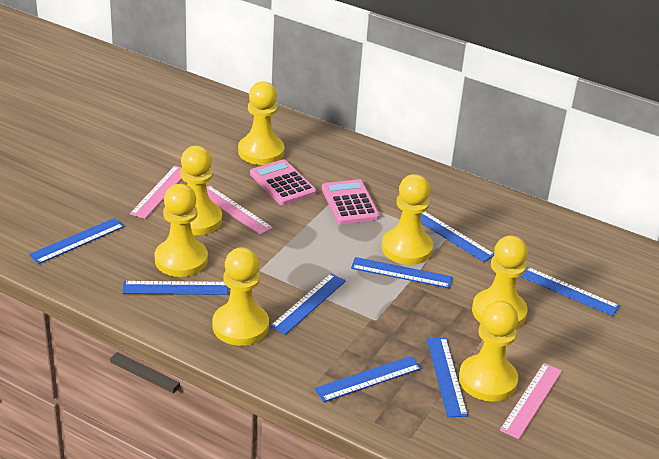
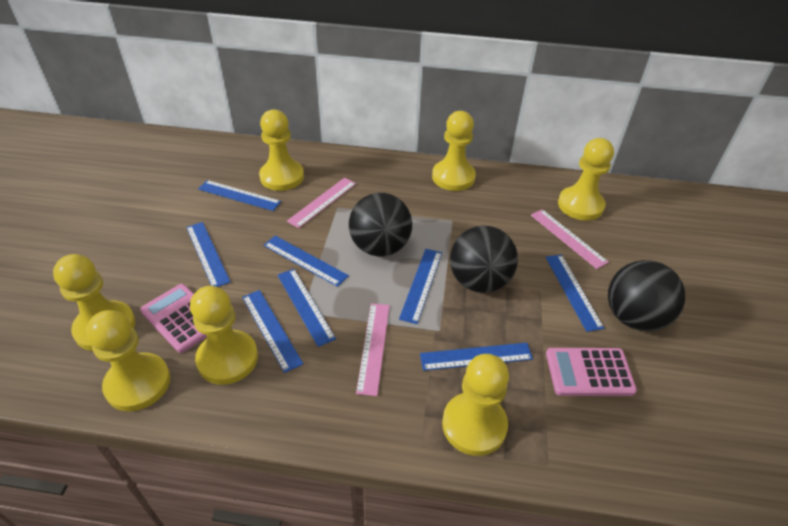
black ball: 0 -> 3

